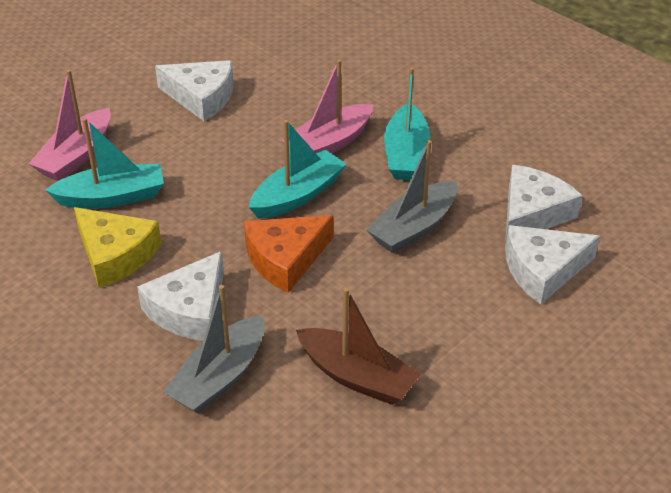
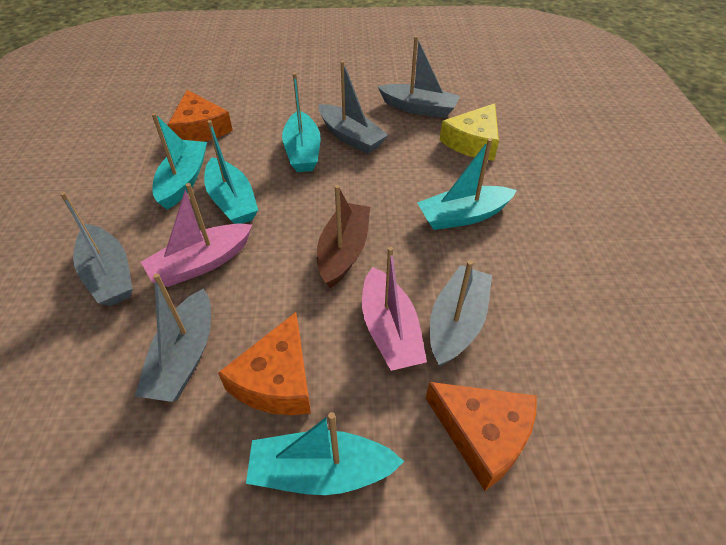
grey boat: 2 -> 5
orange cheese: 1 -> 3
turquoise boat: 3 -> 5
white cheese: 4 -> 0

